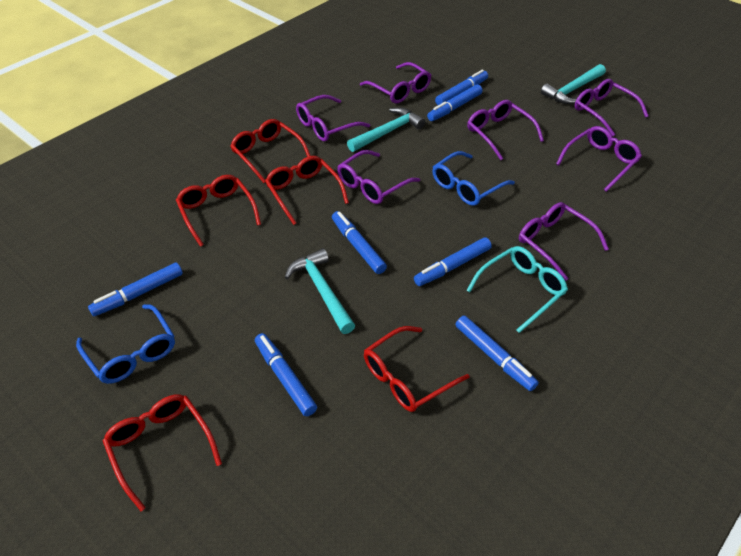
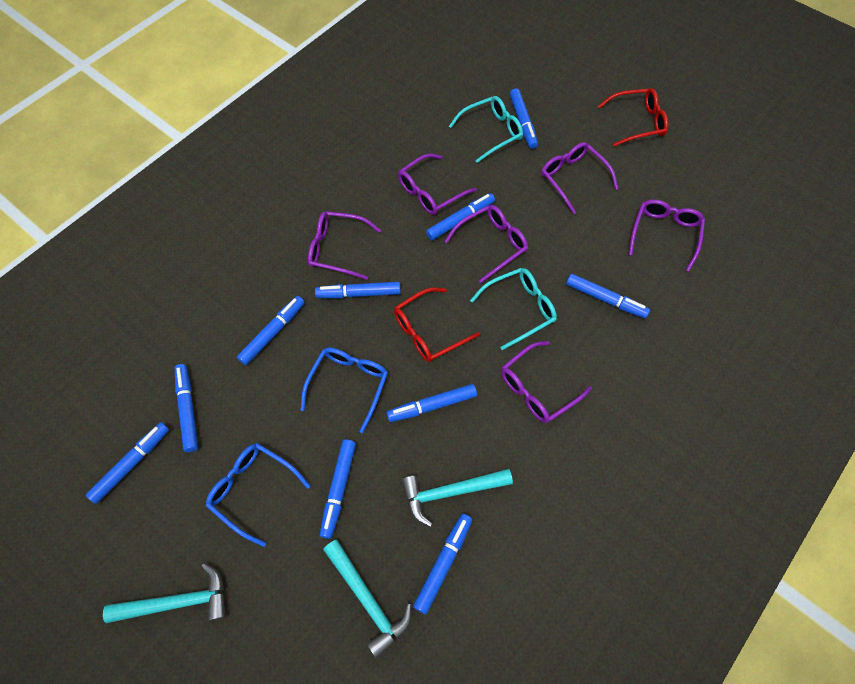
blue marker: 7 -> 10
purple glasses: 7 -> 6
red glasses: 5 -> 2
turquoise glasses: 1 -> 2

